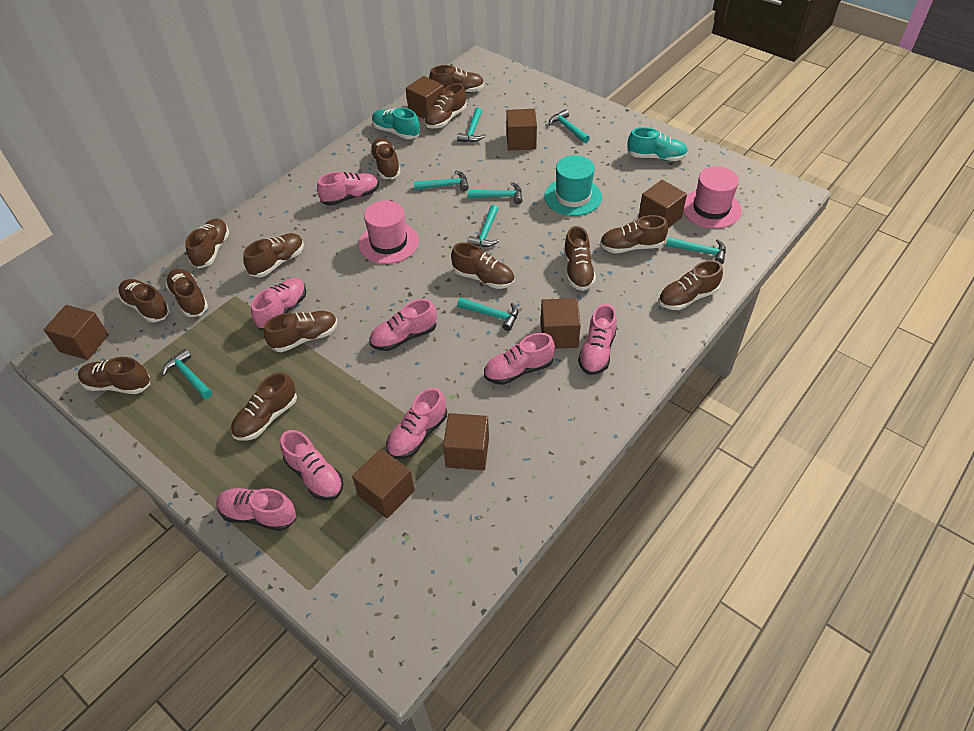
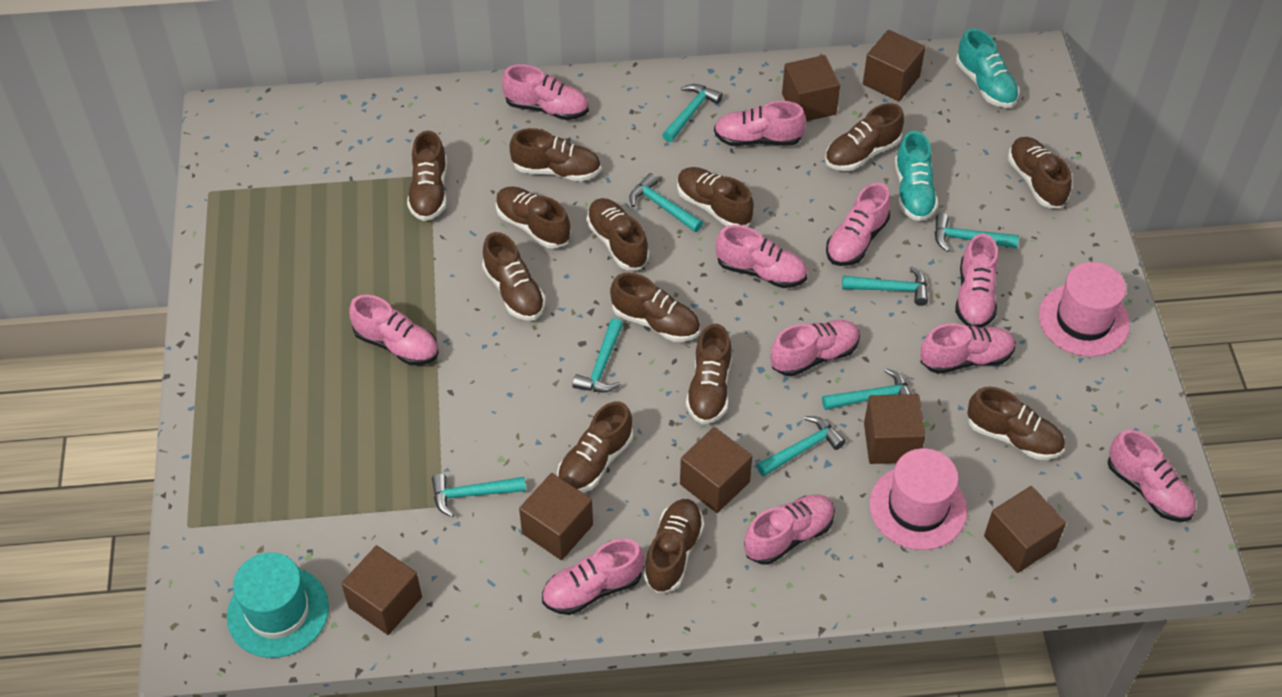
brown shoe: 14 -> 13
pink shoe: 8 -> 11

